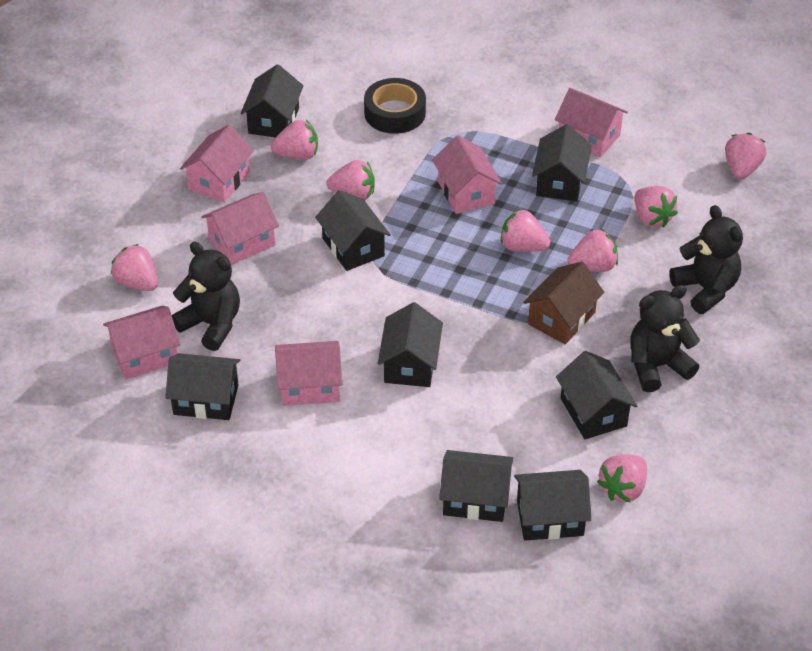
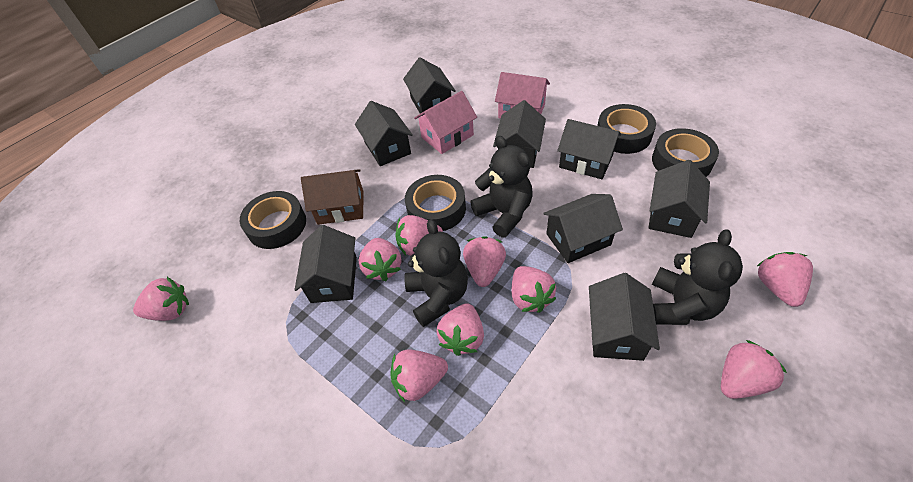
black tape: 1 -> 4
pink house: 6 -> 2
pink strawberry: 8 -> 9

